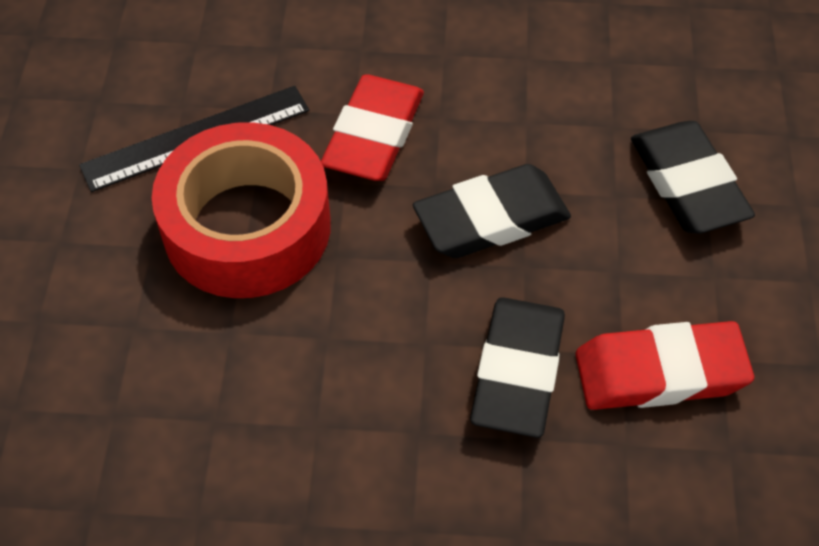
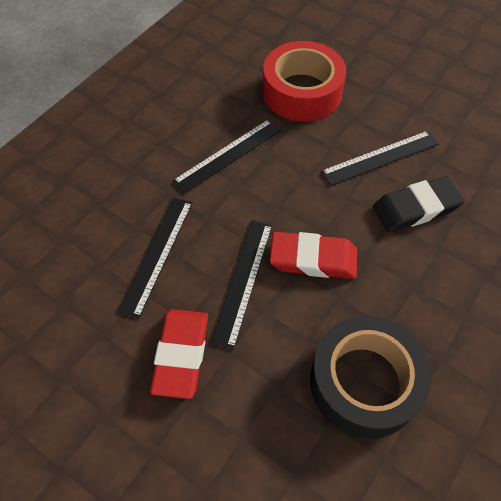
black eraser: 3 -> 1
black ruler: 1 -> 4
black tape: 0 -> 1

